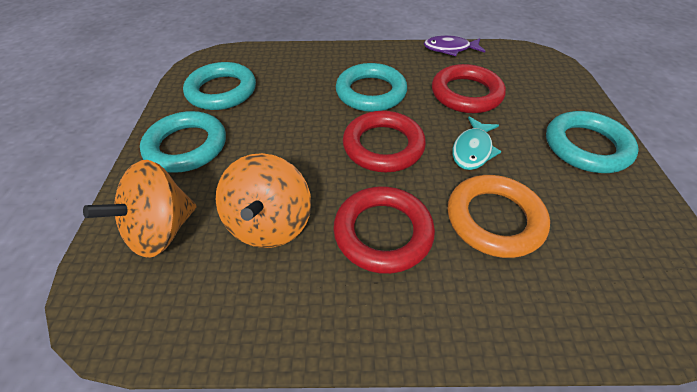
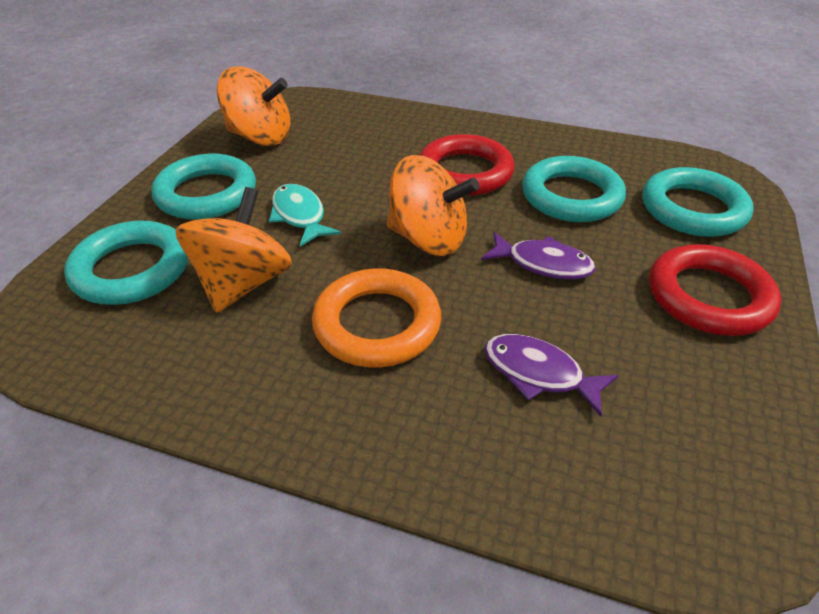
orange spinning top: 2 -> 3
purple fish: 1 -> 2
red ring: 3 -> 2

